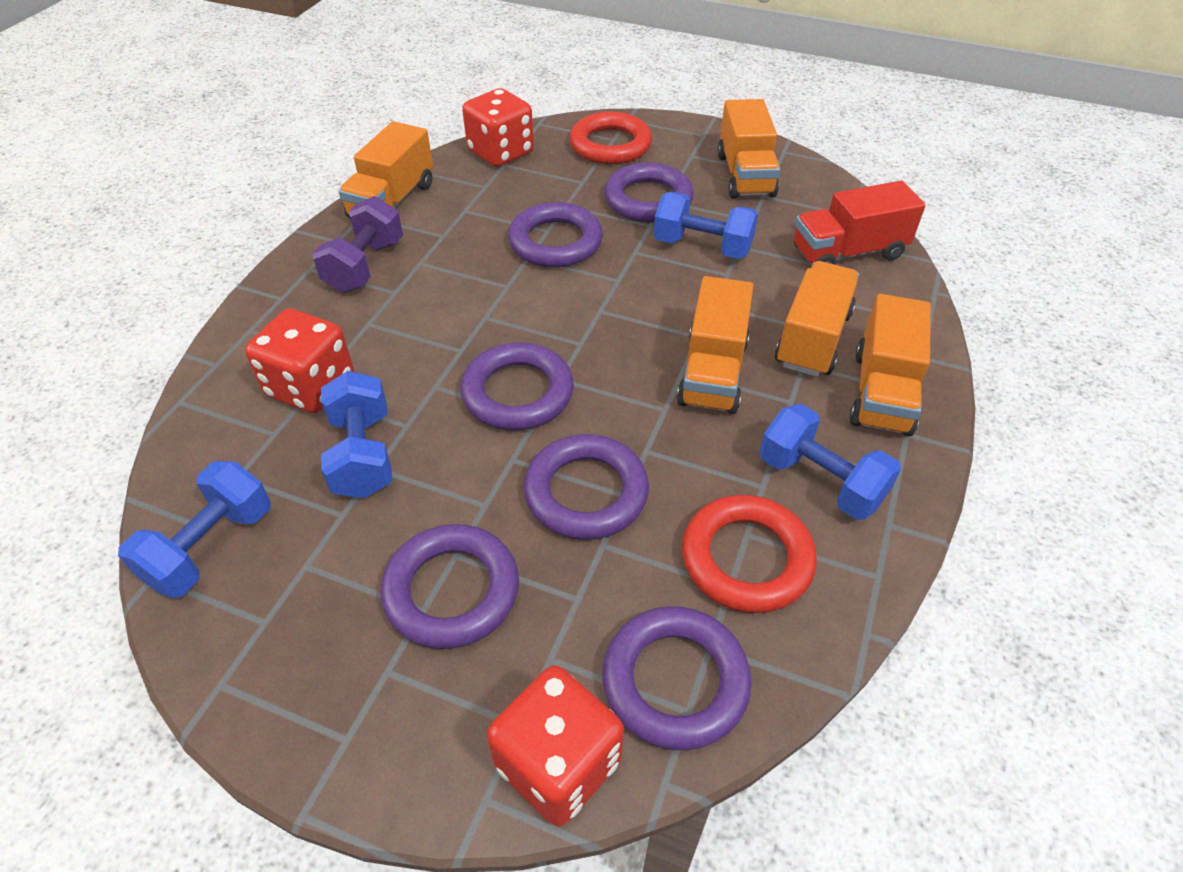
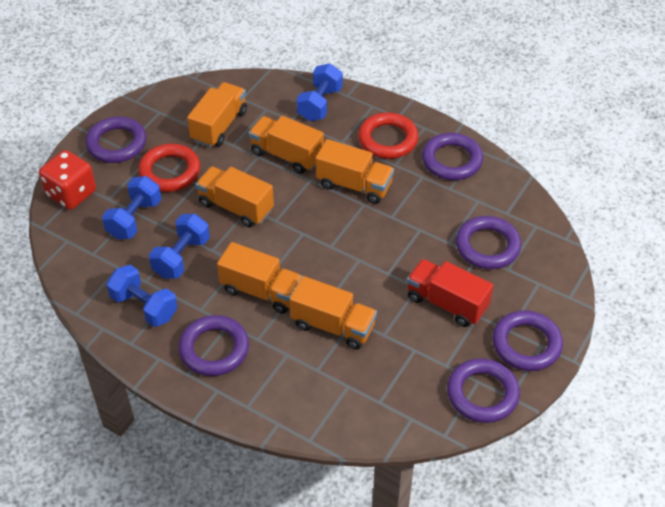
orange truck: 5 -> 6
purple dumbbell: 1 -> 0
red dice: 3 -> 1

